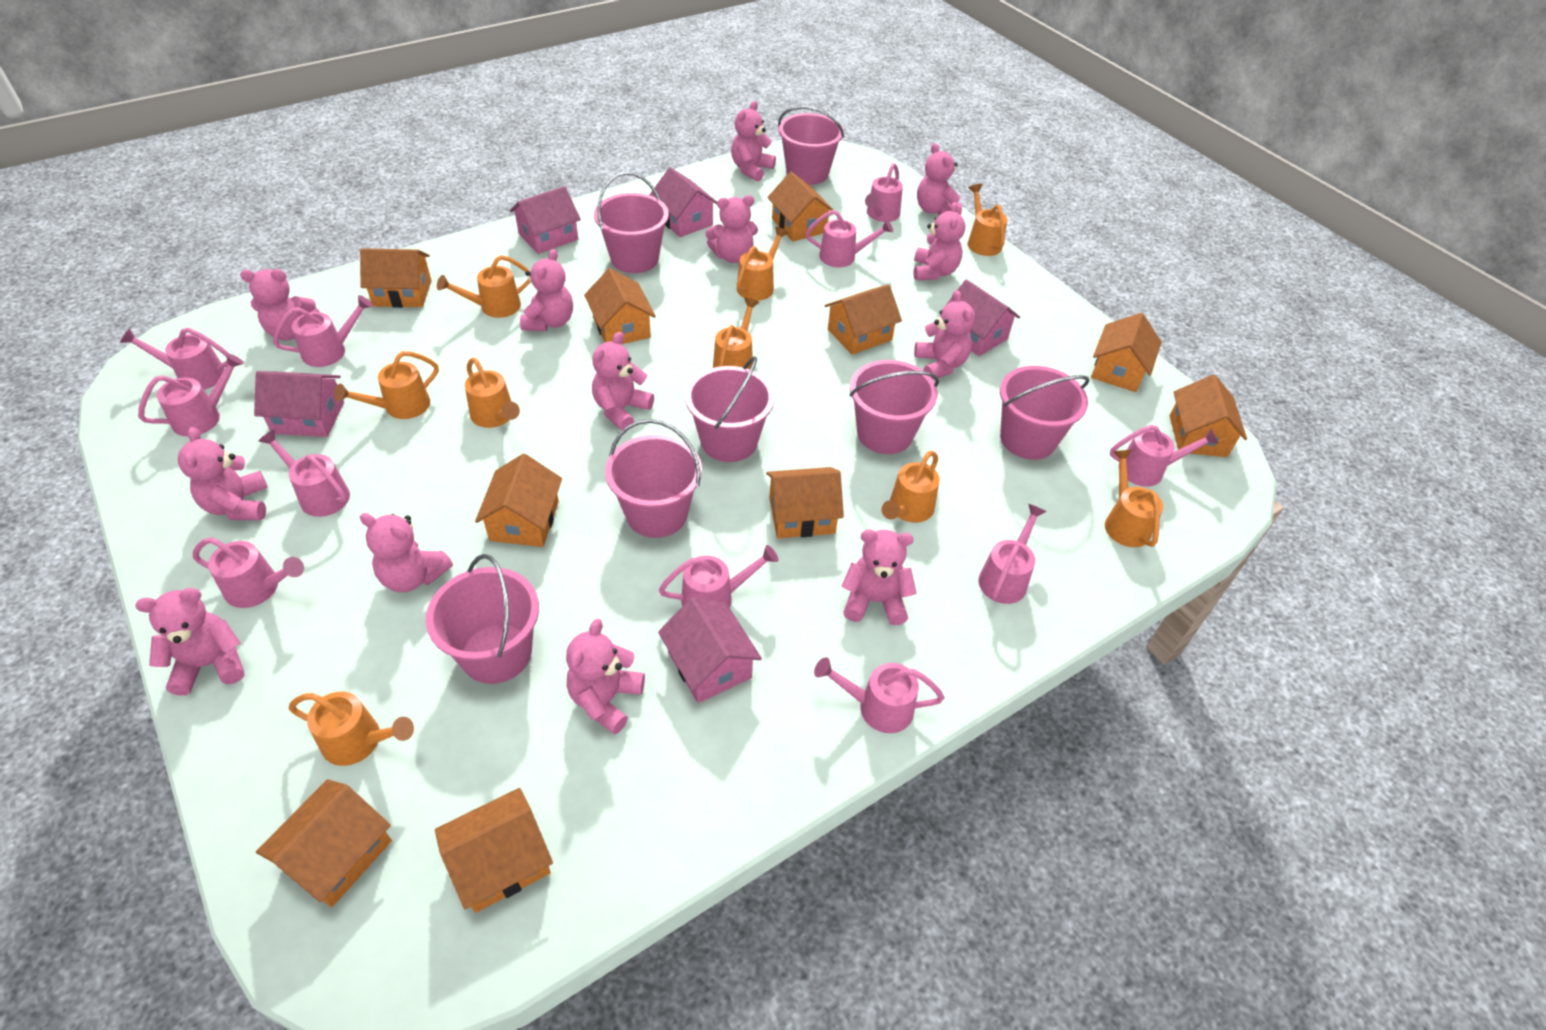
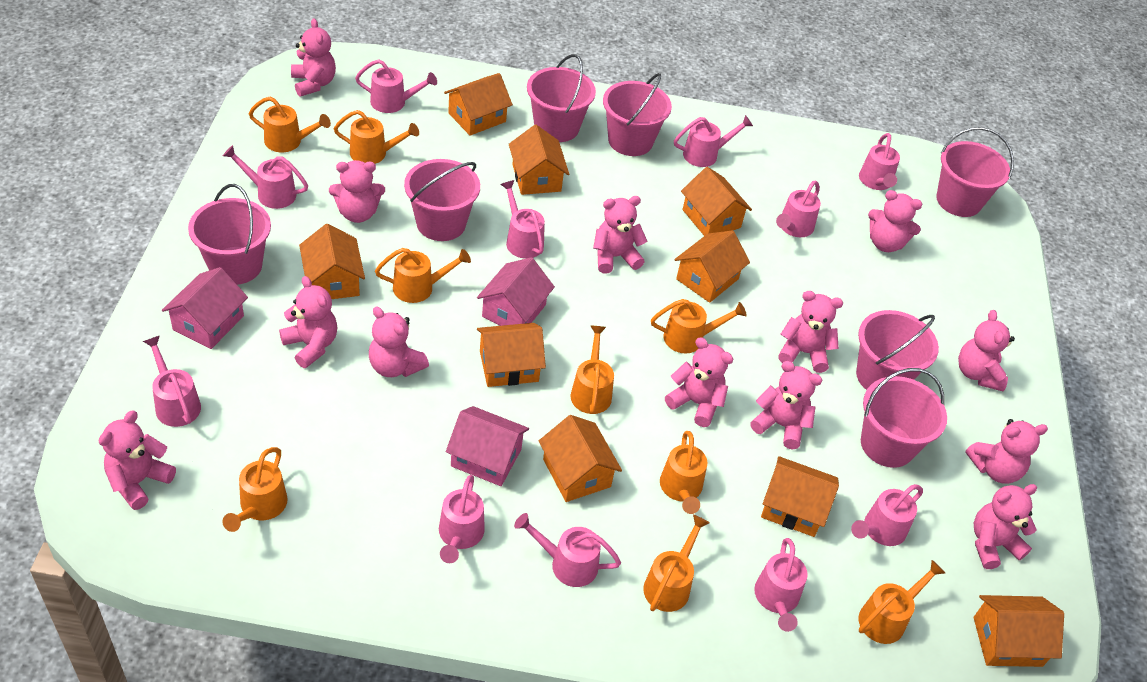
orange house: 10 -> 9
pink house: 5 -> 3

